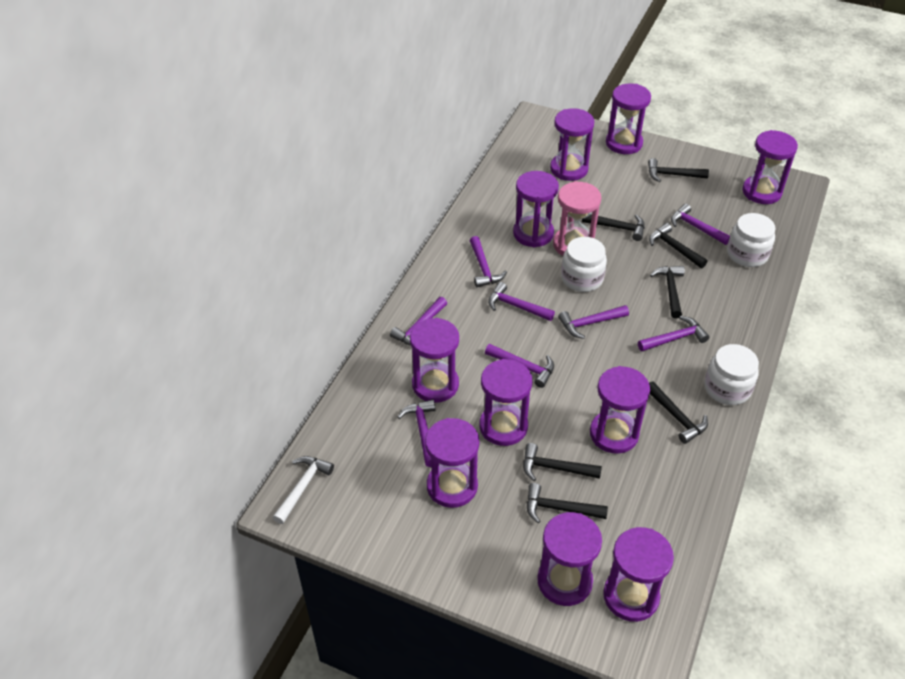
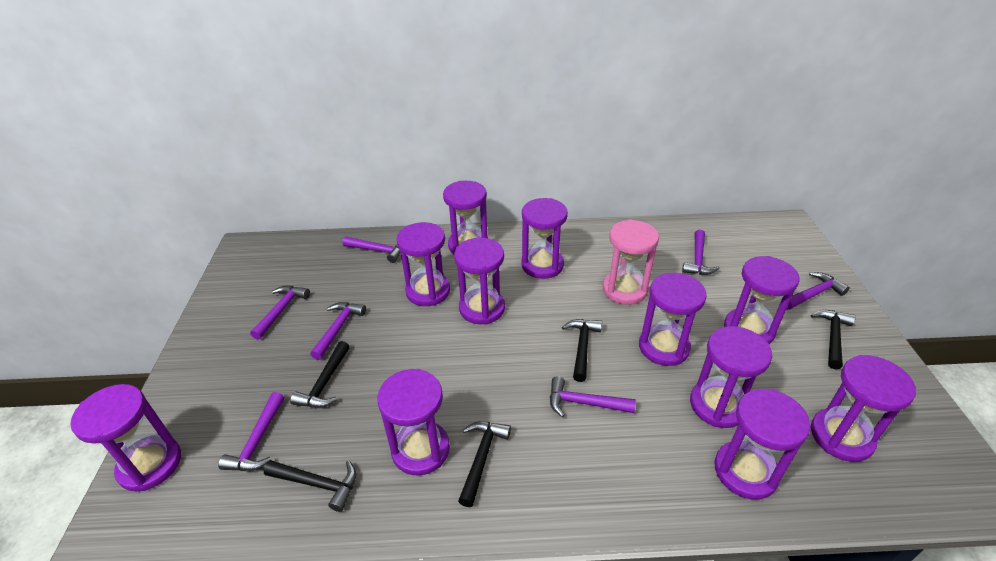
black hammer: 7 -> 5
purple hammer: 8 -> 7
purple hourglass: 10 -> 11
white hammer: 1 -> 0
white jar: 3 -> 0

